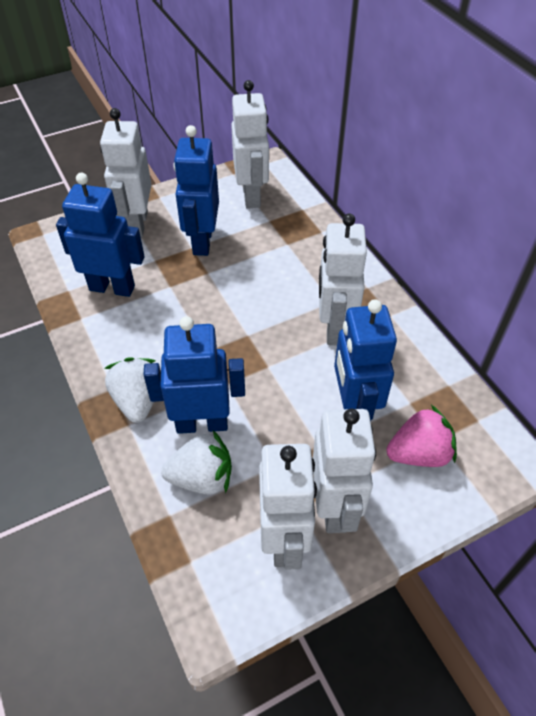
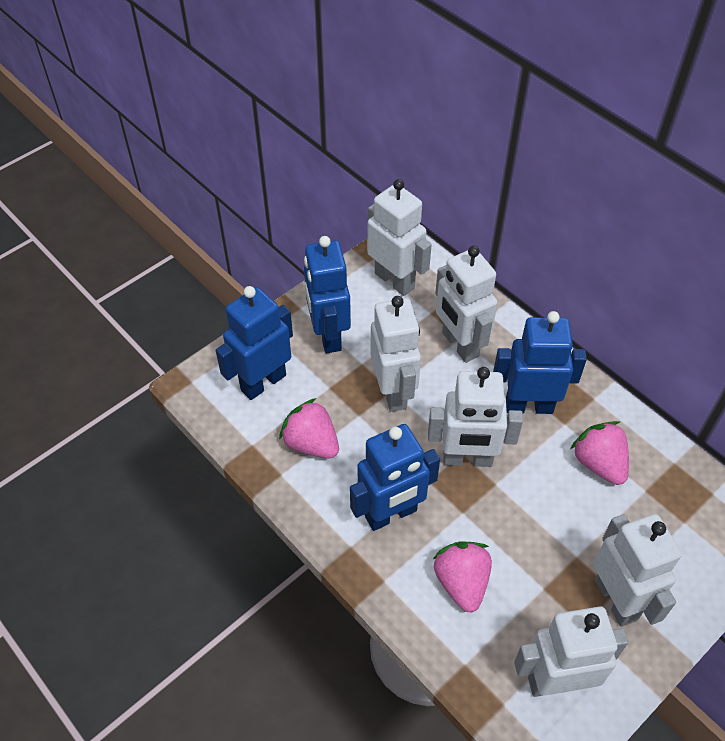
pink strawberry: 1 -> 3
white robot: 5 -> 6
white strawberry: 2 -> 0

